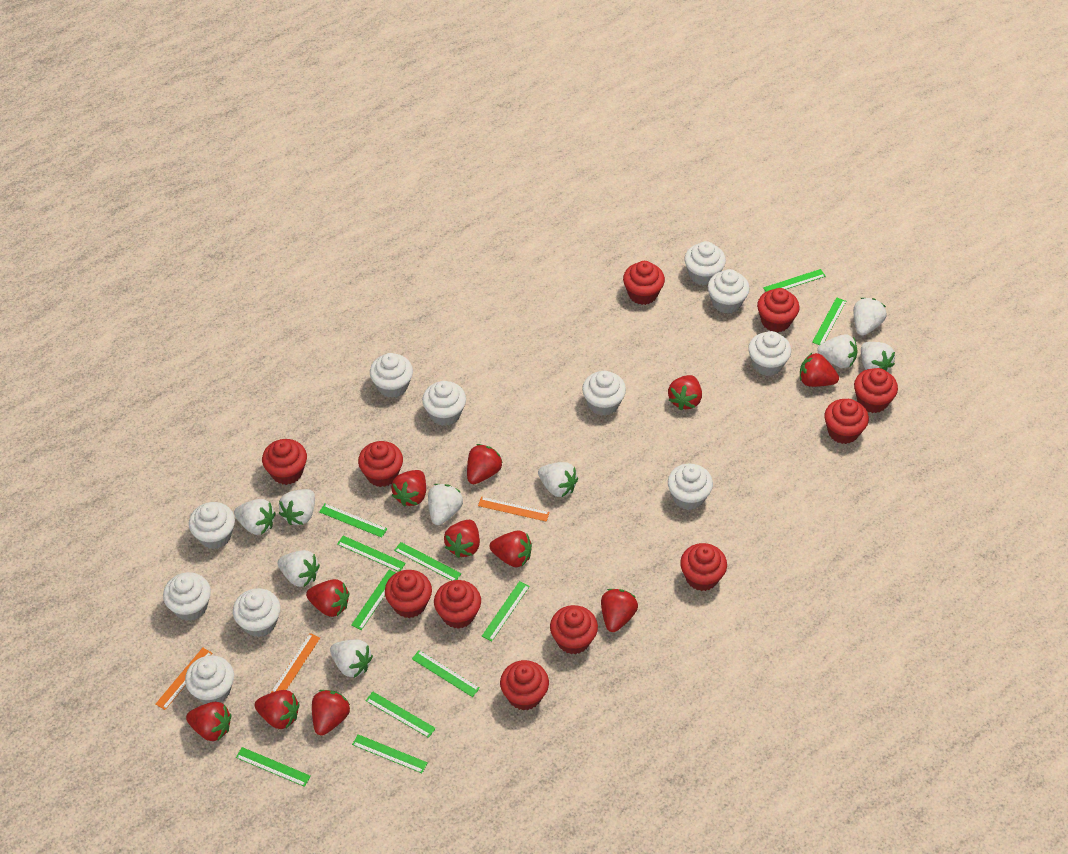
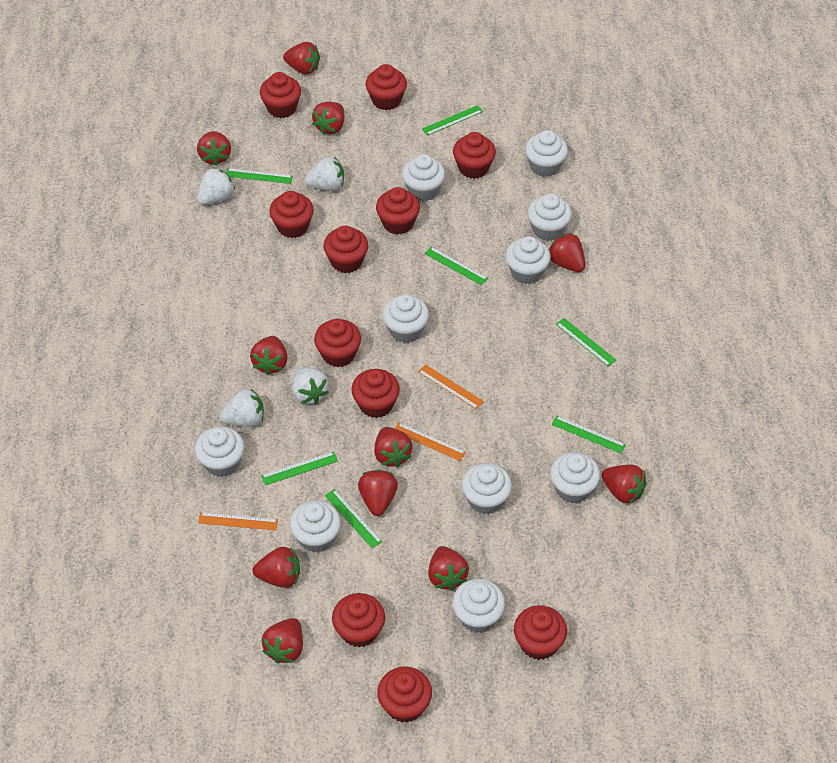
green ruler: 11 -> 7
white cupcake: 11 -> 10
white strawberry: 9 -> 4

